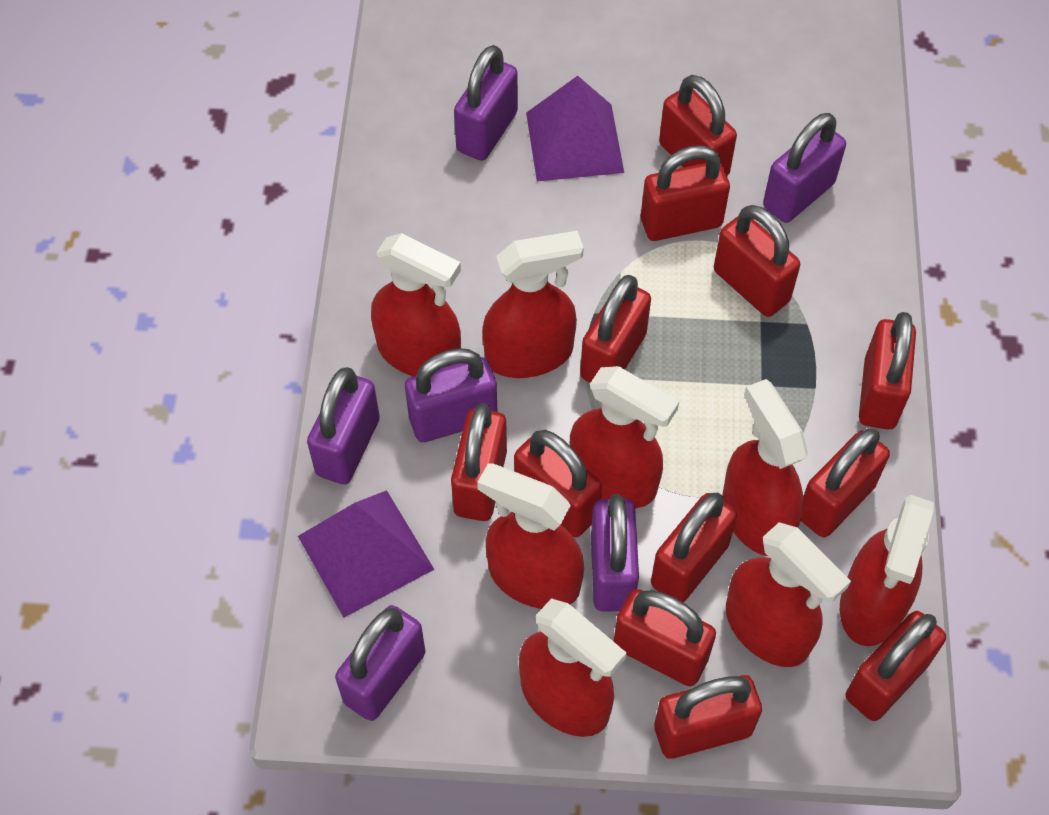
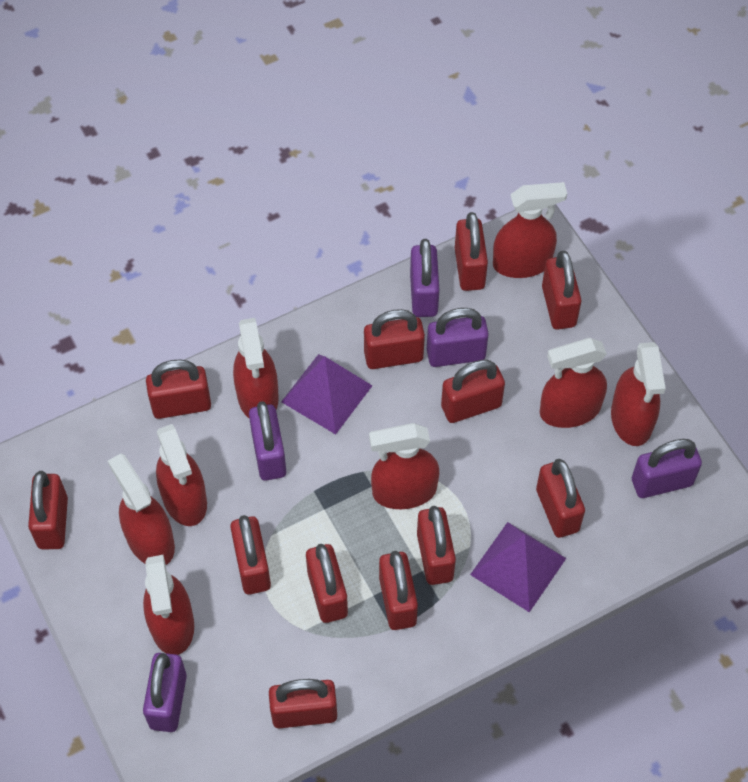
purple padlock: 6 -> 5

